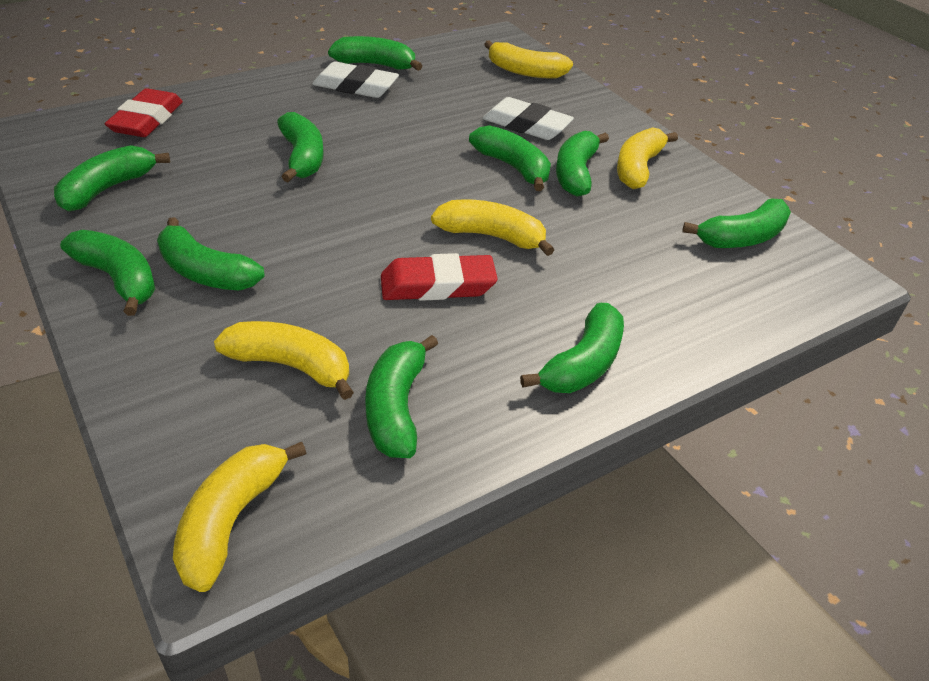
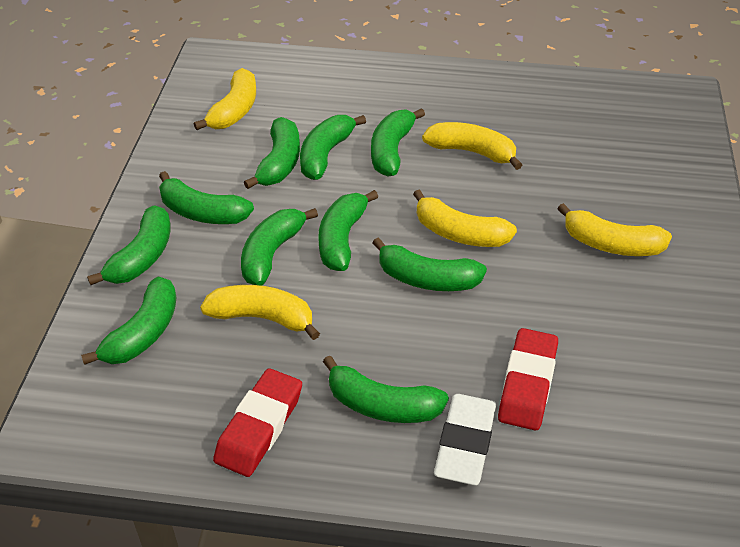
white eraser: 2 -> 1

